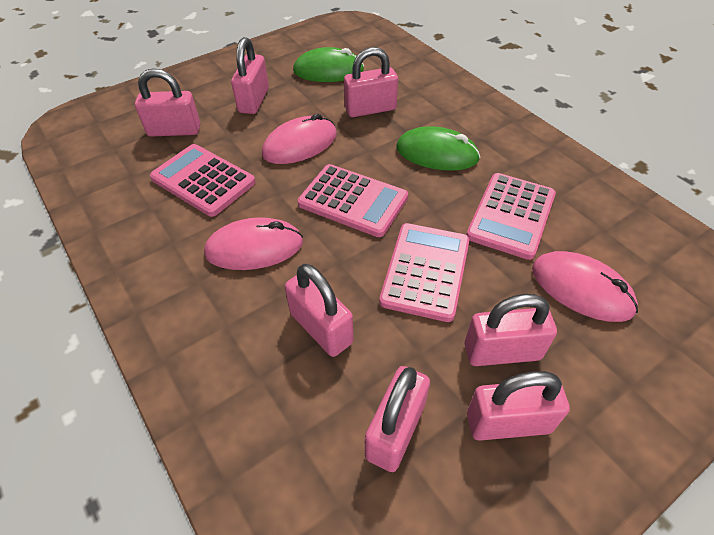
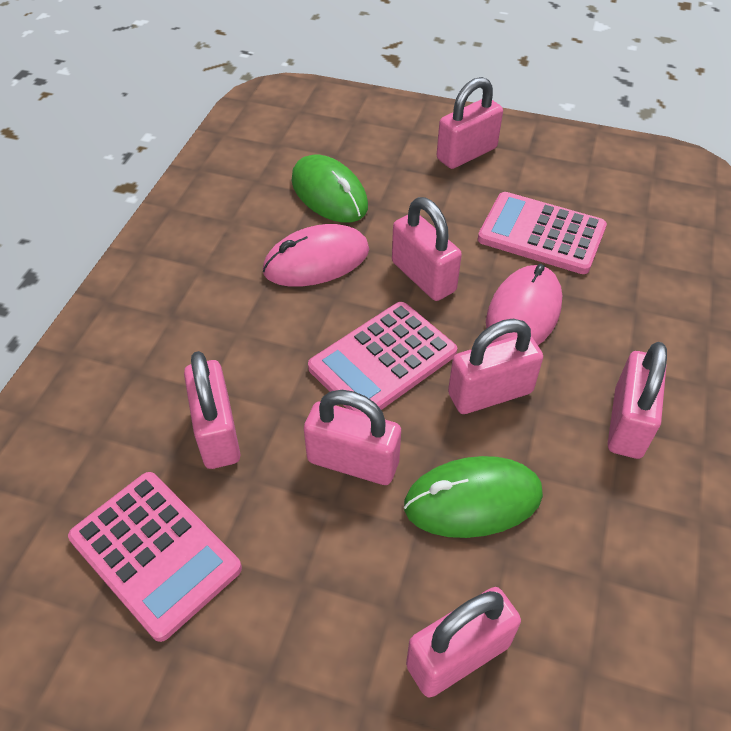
pink calculator: 4 -> 3
pink mouse: 3 -> 2

